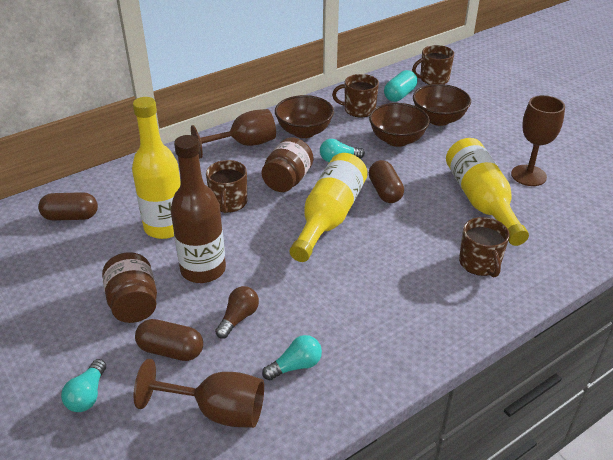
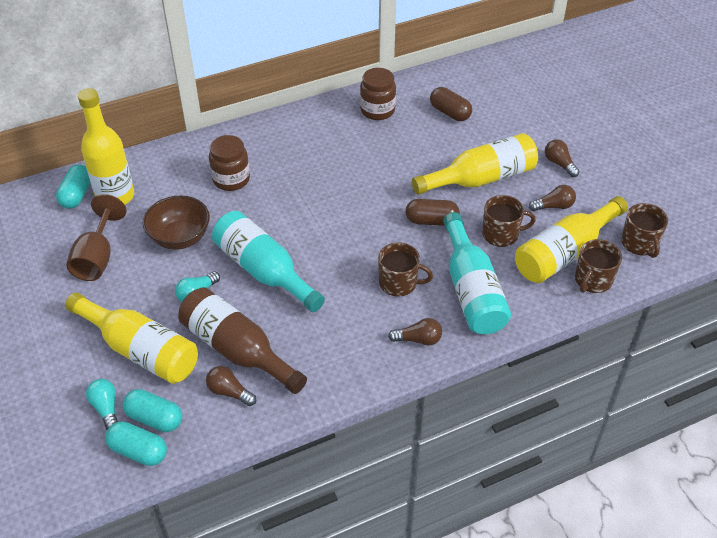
brown bowl: 3 -> 1
brown capsule: 3 -> 2
brown goblet: 3 -> 1
brown light bulb: 1 -> 4
turquoise bottle: 0 -> 2
turquoise capsule: 1 -> 3
turquoise light bulb: 3 -> 2
yellow bottle: 3 -> 4

